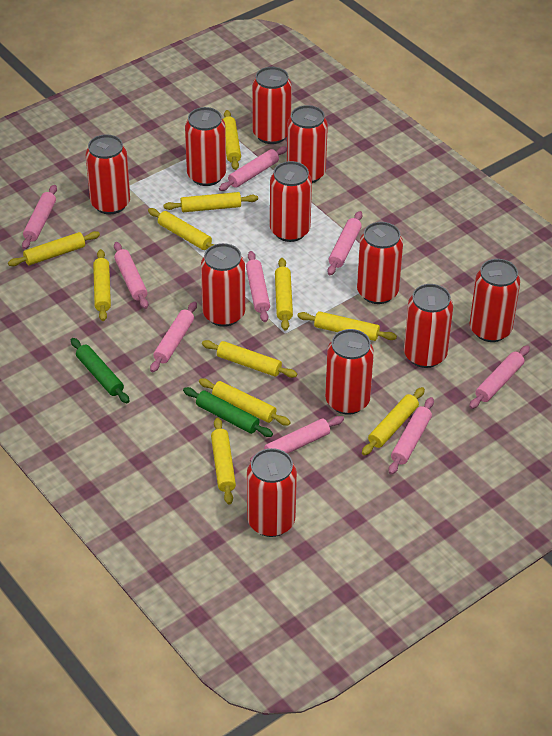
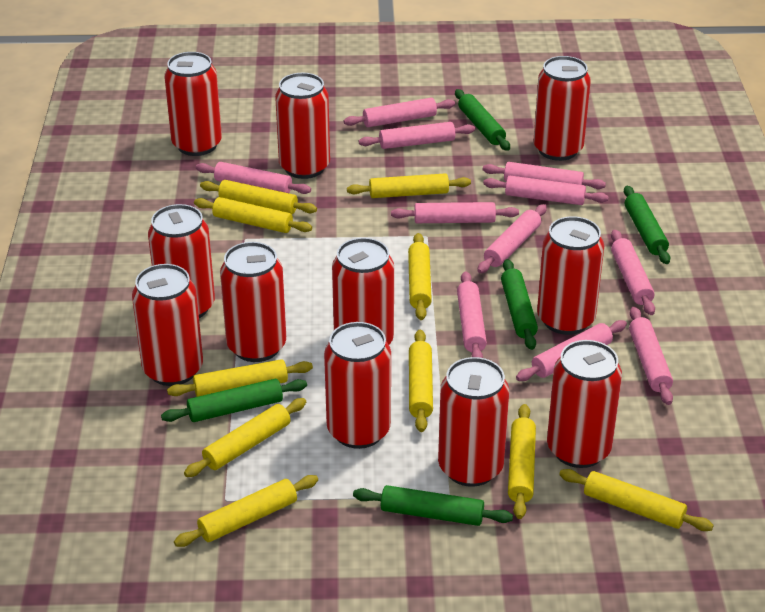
green rolling pin: 2 -> 5
pink rolling pin: 9 -> 11
yellow rolling pin: 11 -> 10

